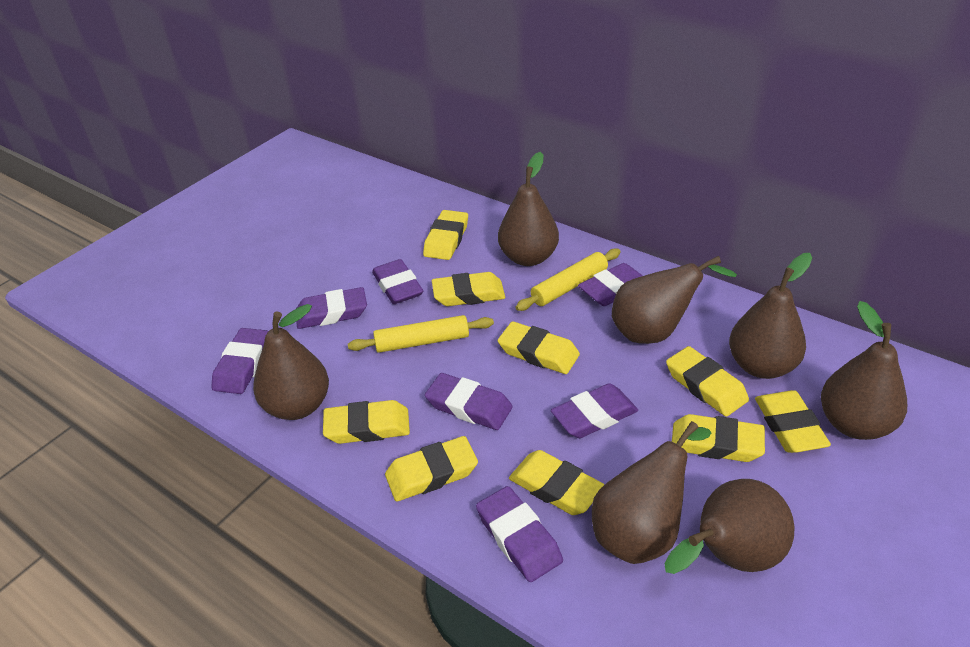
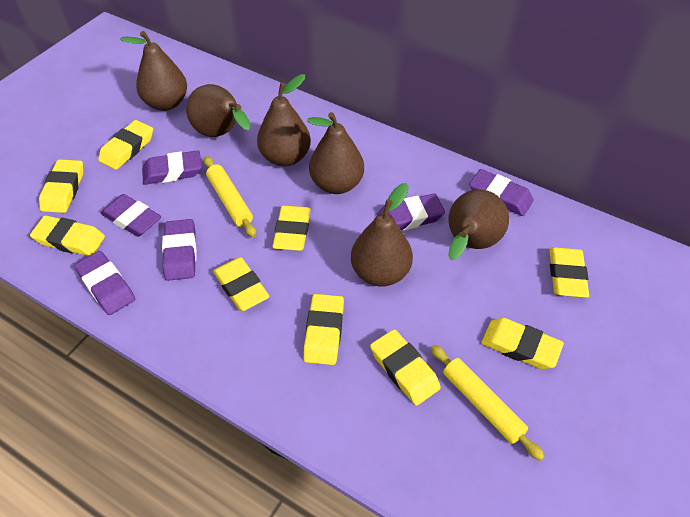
brown pear: 7 -> 6
purple eraser: 7 -> 6

